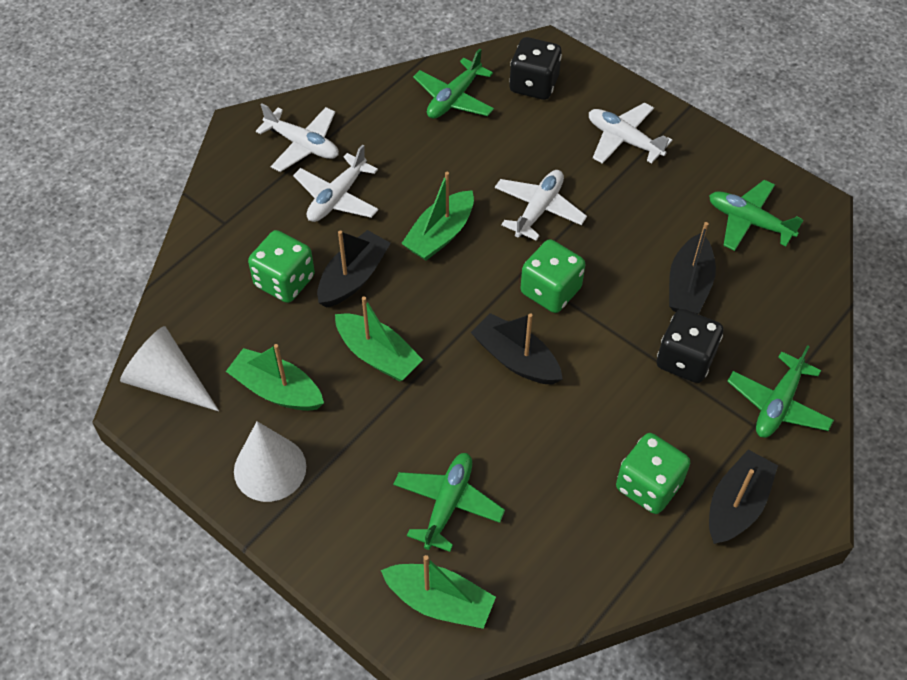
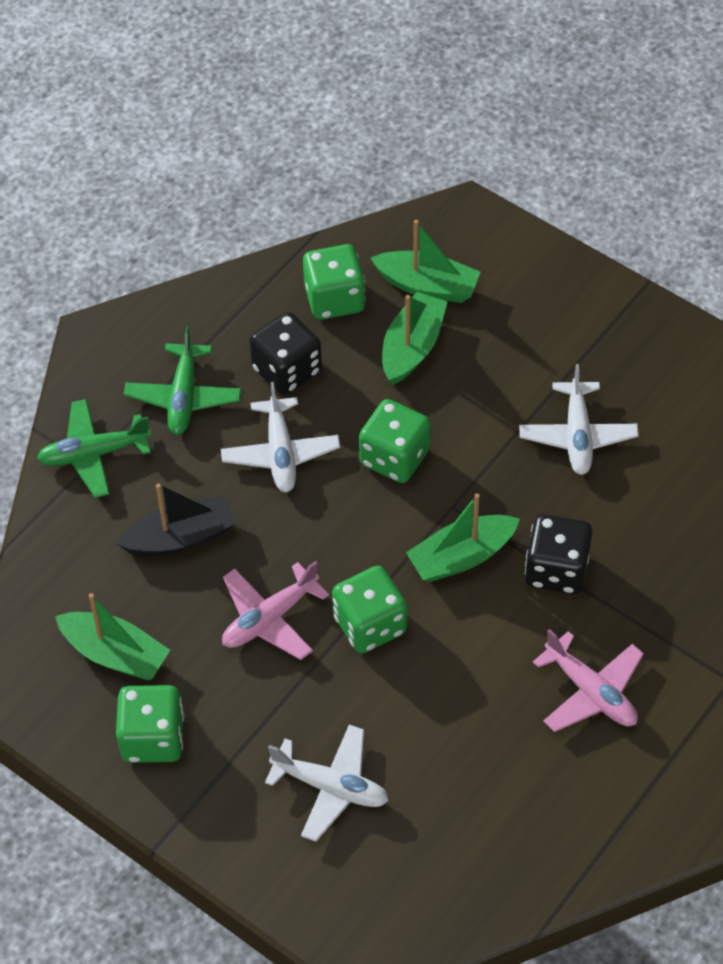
black boat: 4 -> 1
green dice: 3 -> 4
green plane: 4 -> 2
pink plane: 0 -> 2
white cone: 2 -> 0
white plane: 4 -> 3

